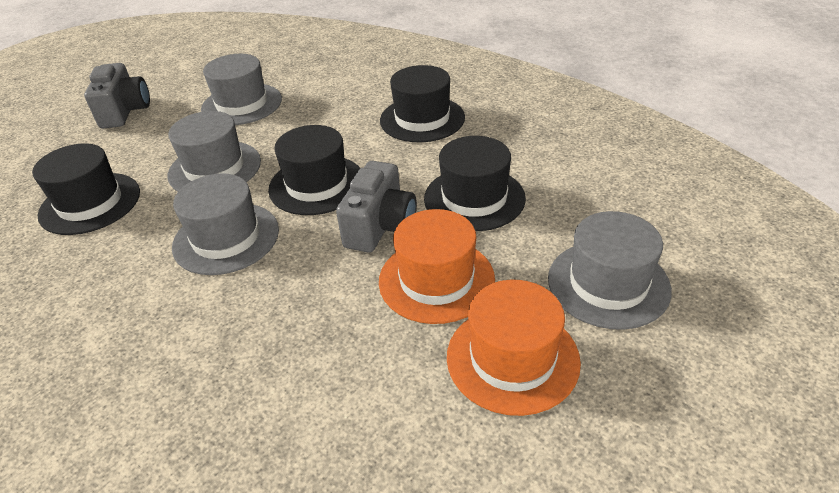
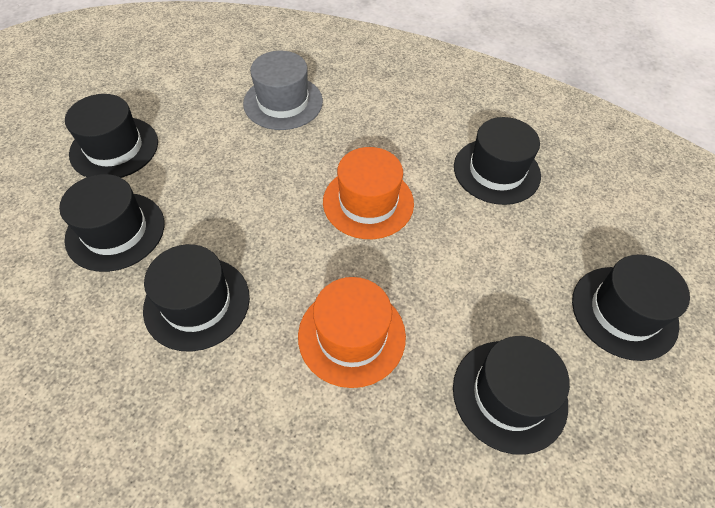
black hat: 4 -> 6
grey camera: 2 -> 0
grey hat: 4 -> 1

